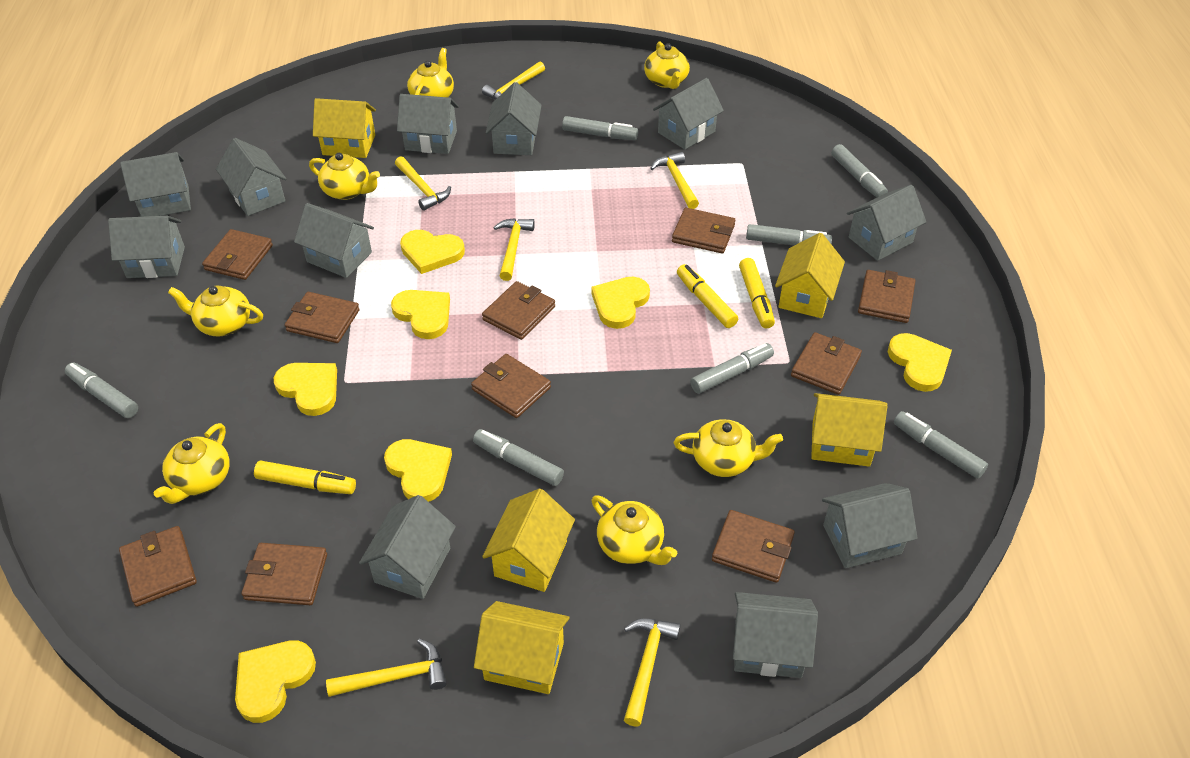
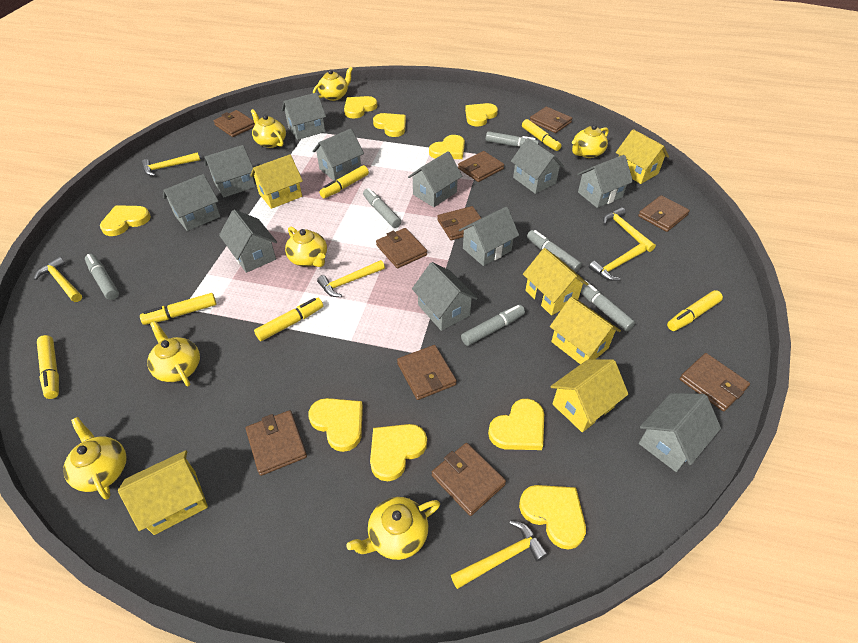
grey marker: 7 -> 6
yellow heart: 7 -> 9
yellow house: 5 -> 6
yellow marker: 3 -> 6

